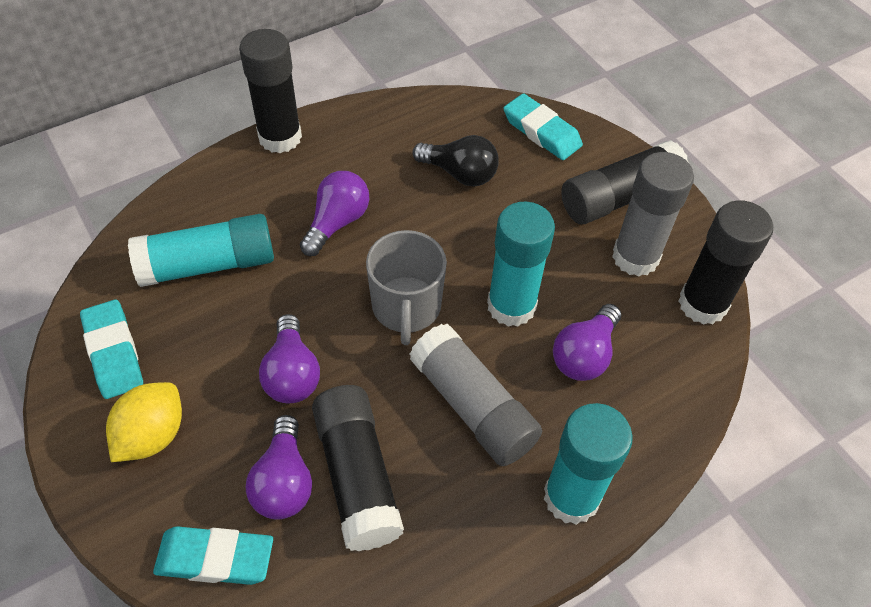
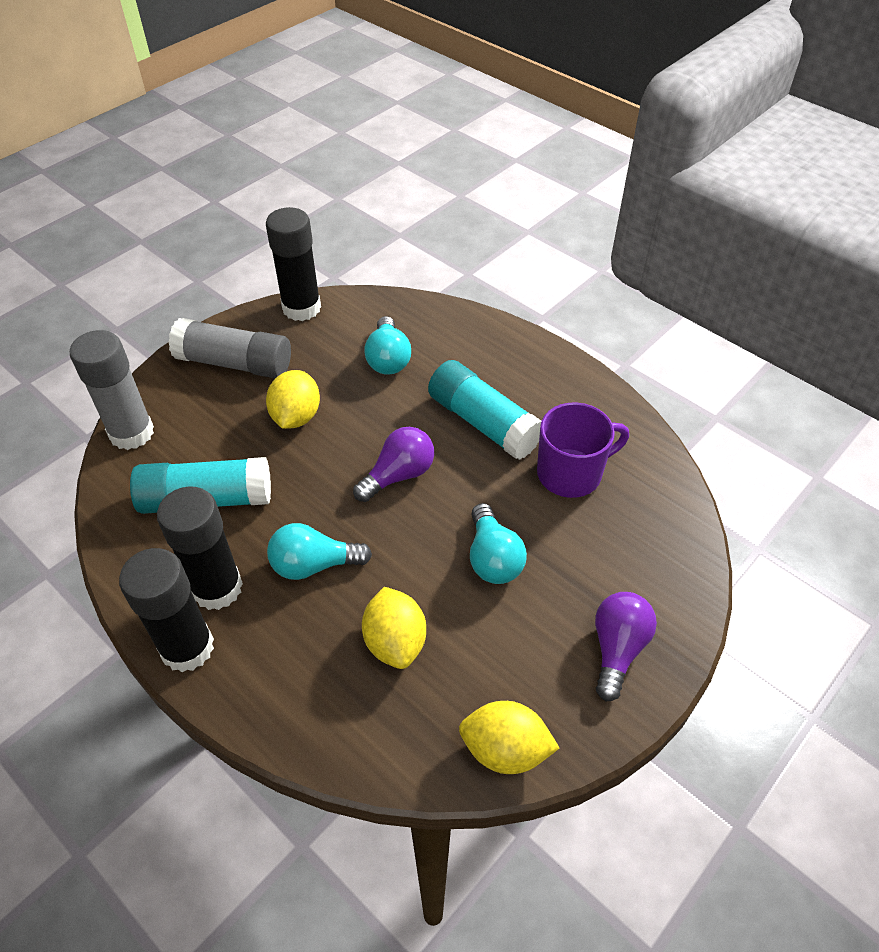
black glue stick: 4 -> 3
black light bulb: 1 -> 0
grey mug: 1 -> 0
purple light bulb: 4 -> 2
purple mug: 0 -> 1
turquoise eraser: 3 -> 0
turquoise glue stick: 3 -> 2
turquoise light bulb: 0 -> 3
yellow lemon: 1 -> 3

